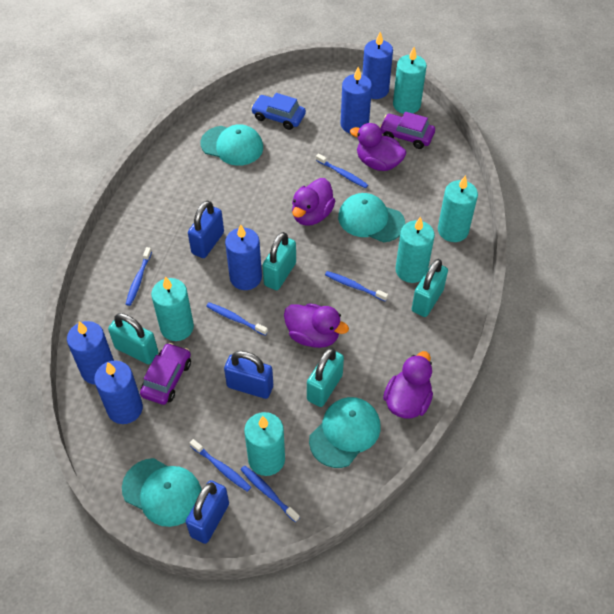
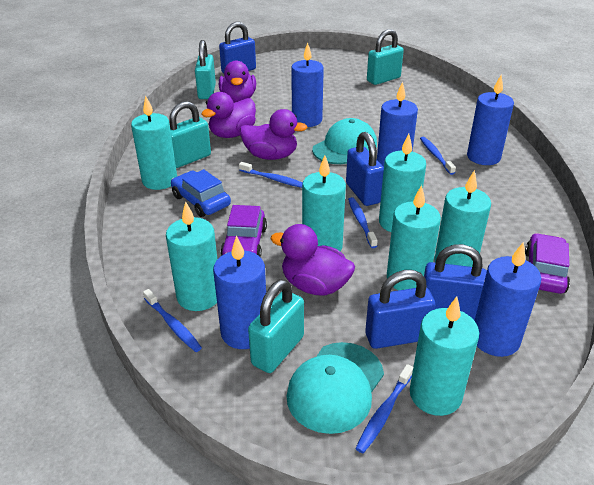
blue padlock: 3 -> 4
blue toothbrush: 6 -> 5
turquoise candle: 5 -> 7
turquoise cap: 4 -> 2

